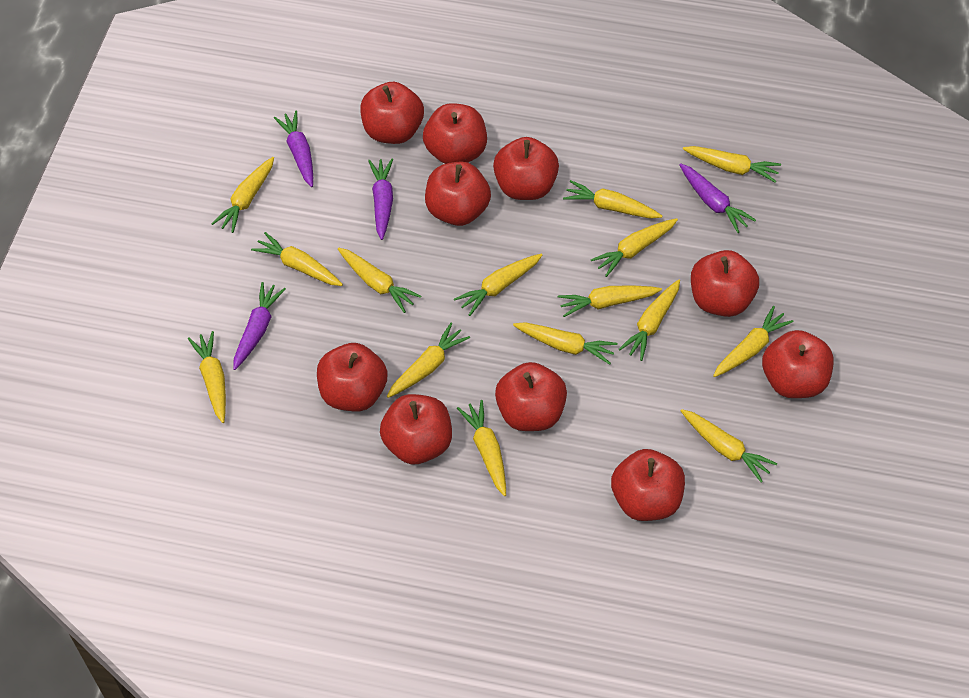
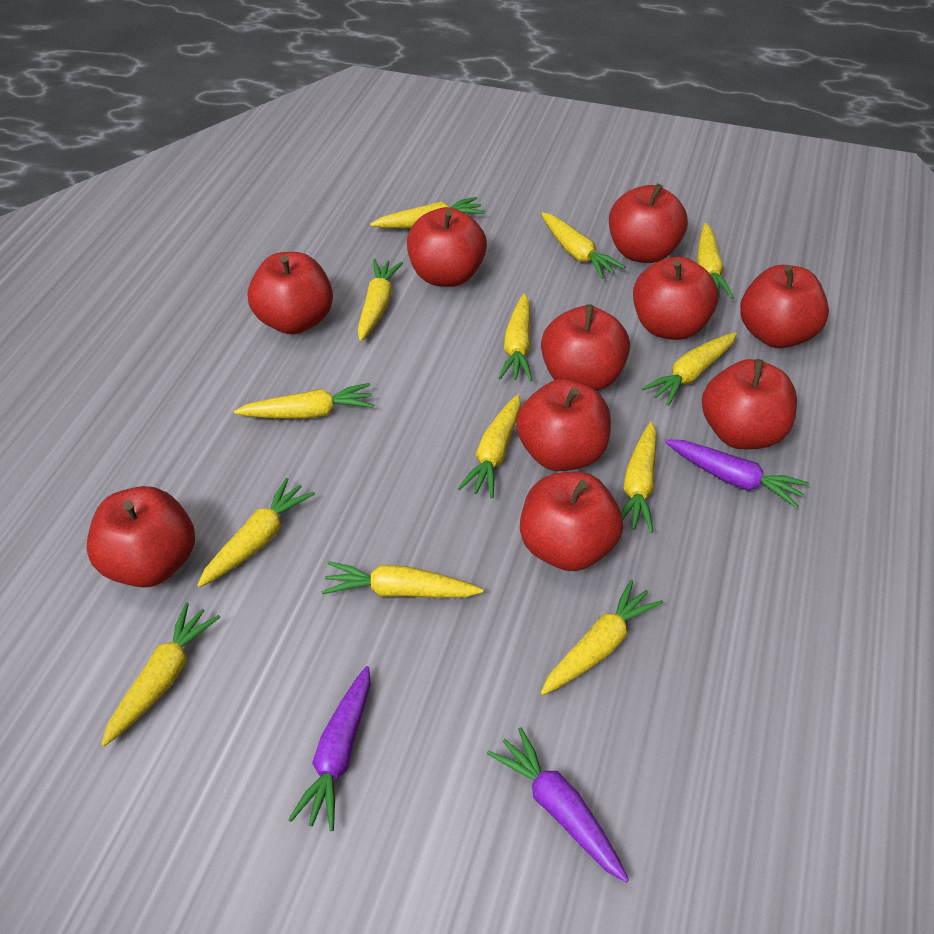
purple carrot: 4 -> 3
yellow carrot: 15 -> 13

